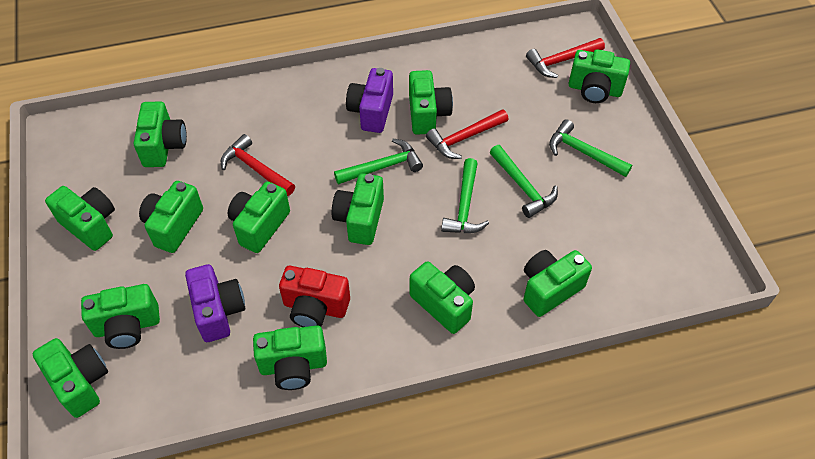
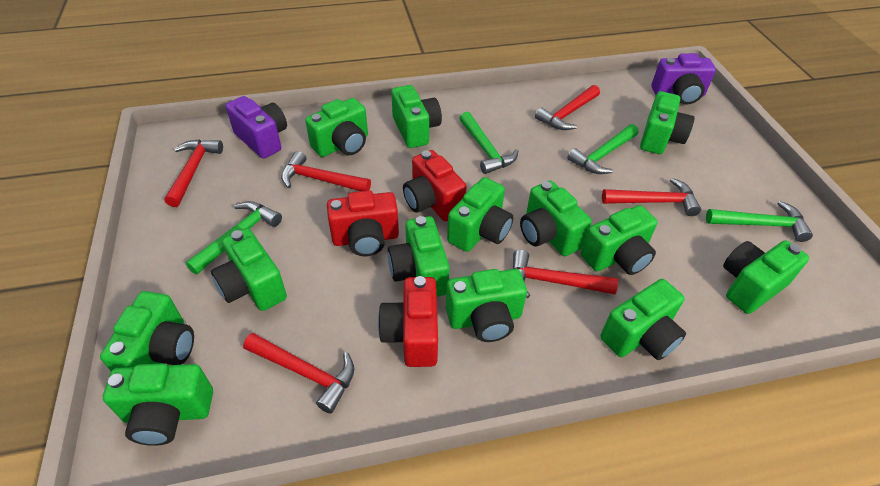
green camera: 12 -> 13
red camera: 1 -> 3
red hammer: 3 -> 6

